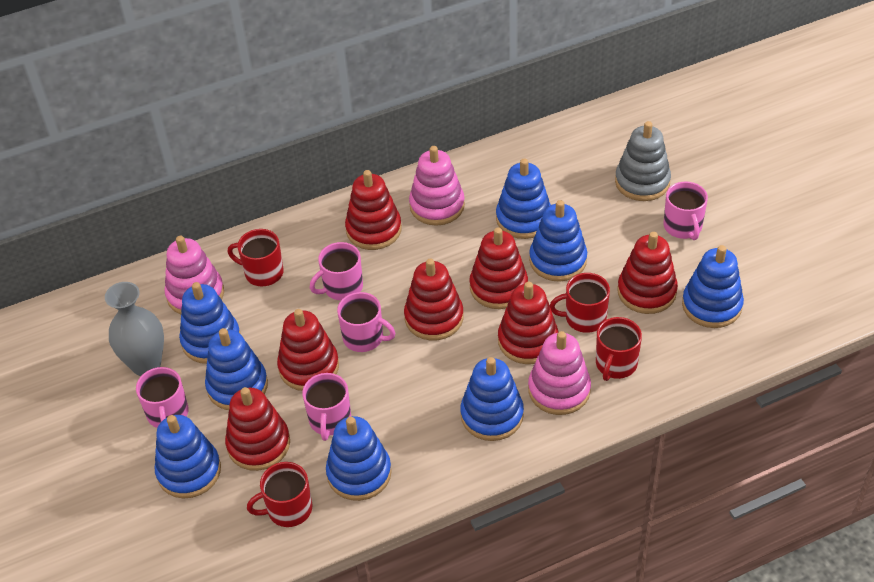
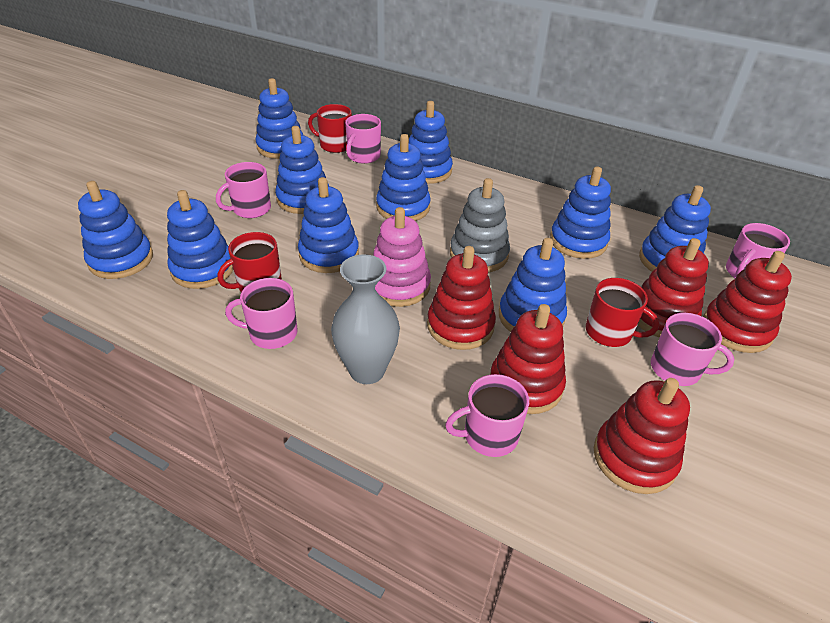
blue stacking toy: 8 -> 10
pink mug: 5 -> 6
pink stacking toy: 3 -> 1
red mug: 4 -> 3
red stacking toy: 7 -> 5

